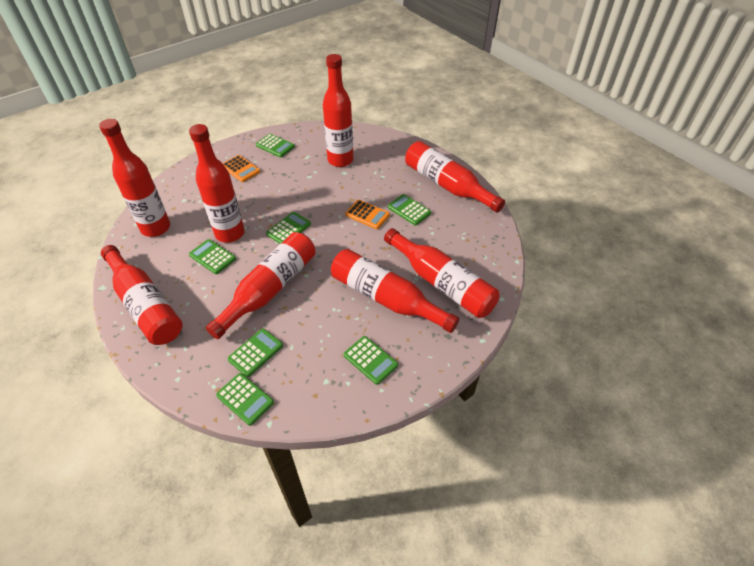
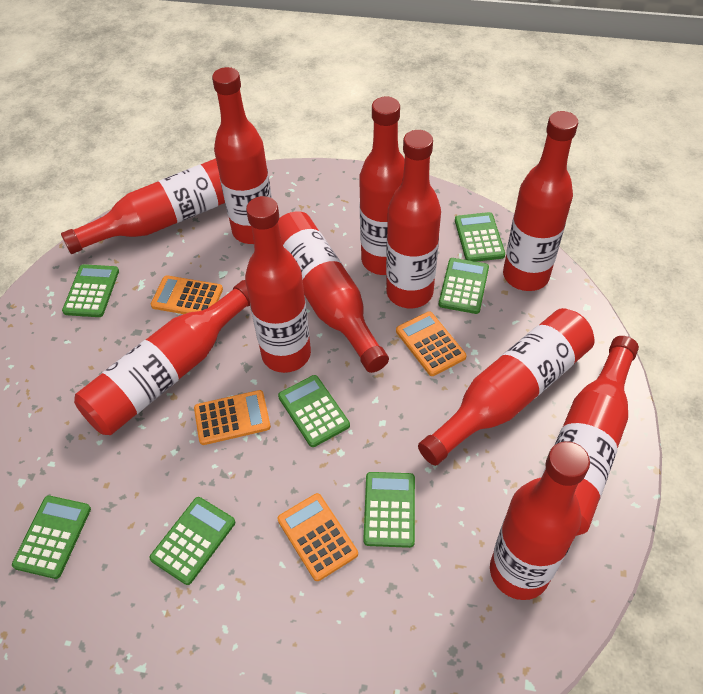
orange calculator: 2 -> 4
red bottle: 8 -> 11

